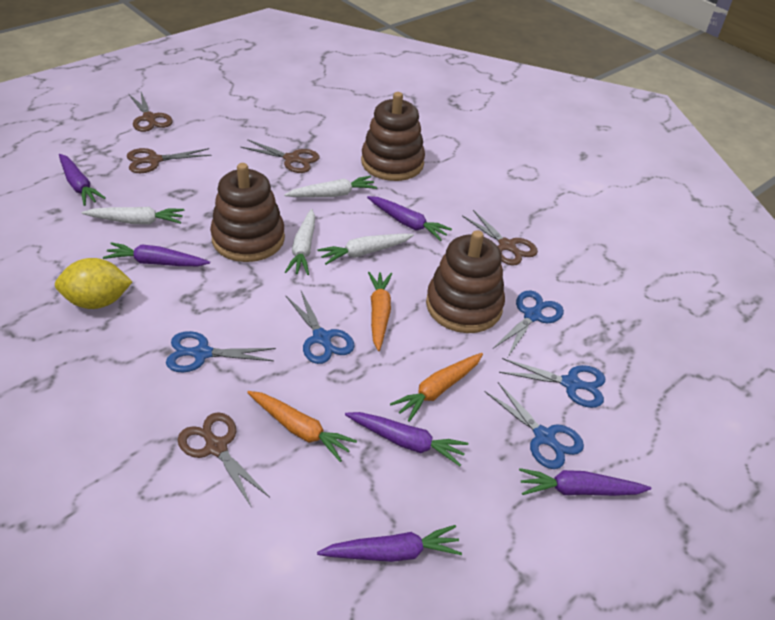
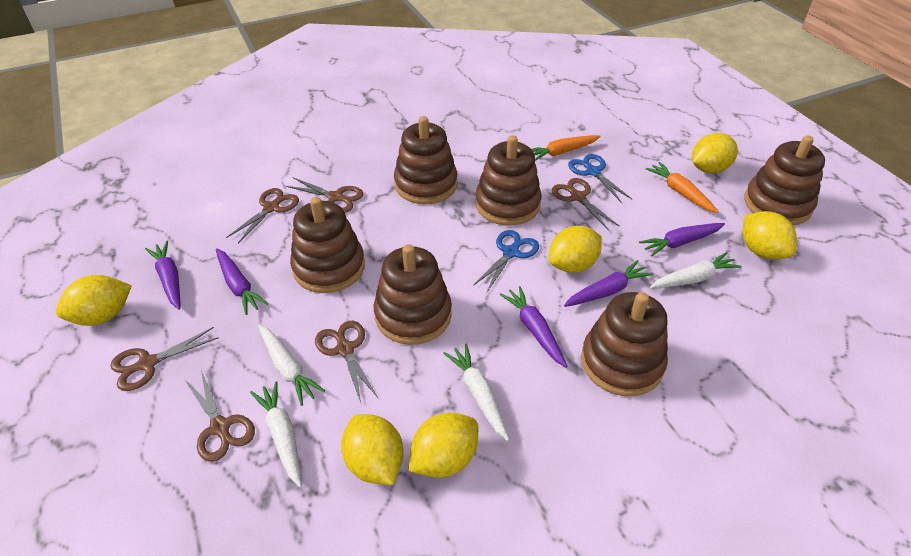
blue scissors: 5 -> 2
brown scissors: 5 -> 6
brown stacking toy: 3 -> 6
orange carrot: 3 -> 2
purple carrot: 6 -> 5
yellow lemon: 1 -> 6

